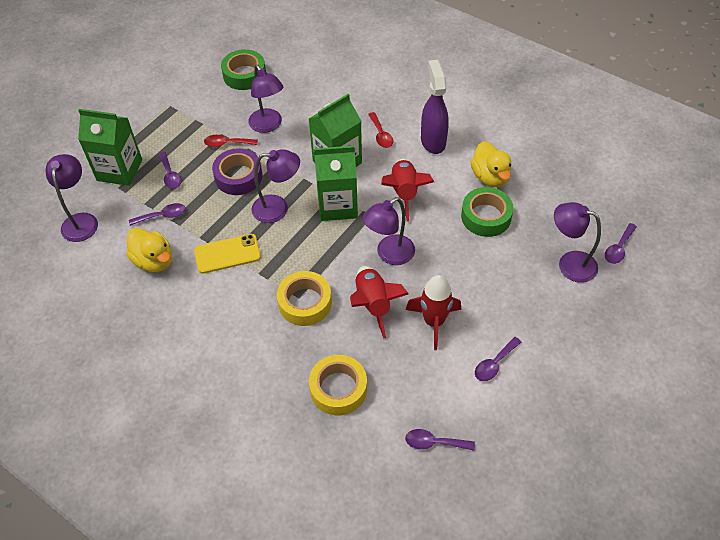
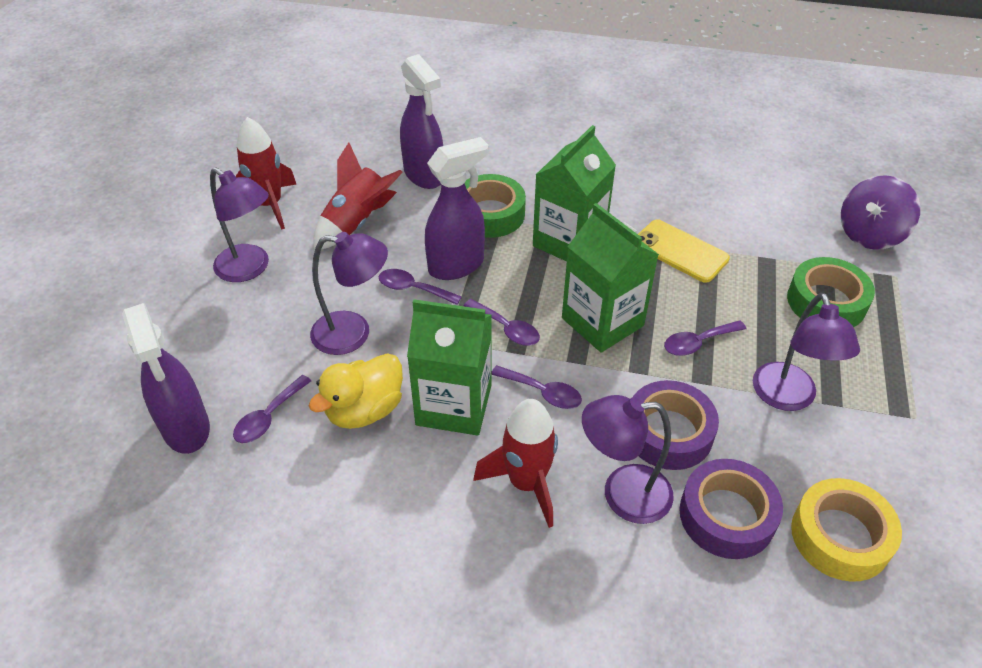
purple lamp: 5 -> 4
purple spinning top: 0 -> 1
purple spray bottle: 1 -> 3
purple tape: 1 -> 2
red spoon: 2 -> 0
yellow duck: 2 -> 1
yellow tape: 2 -> 1

